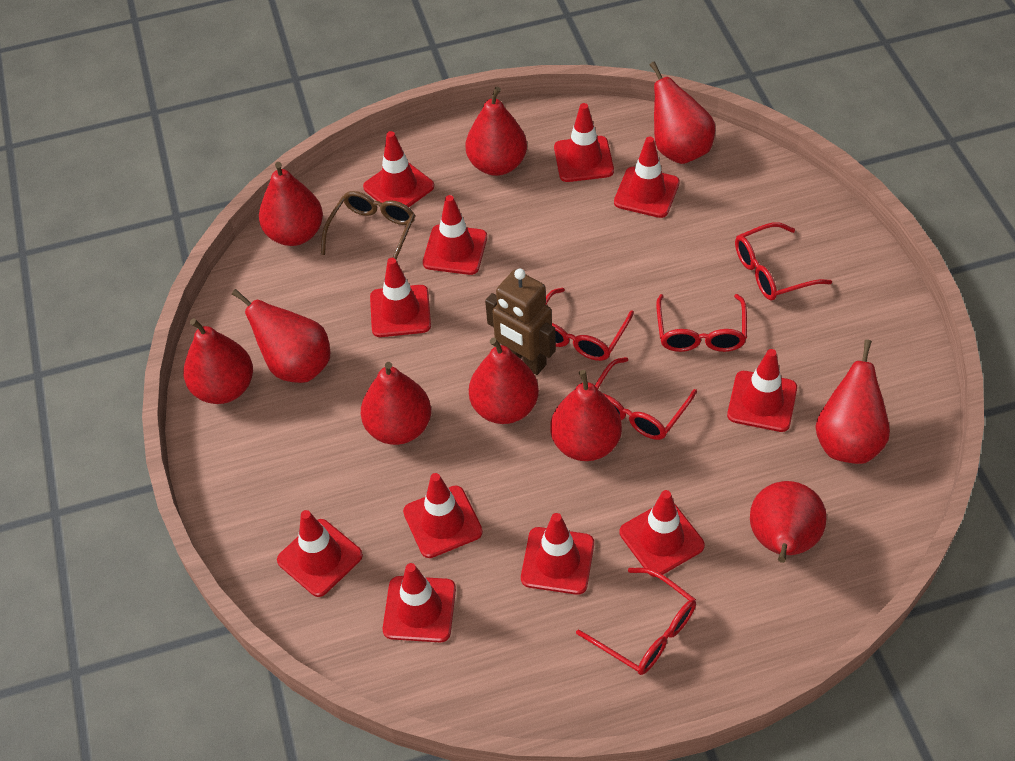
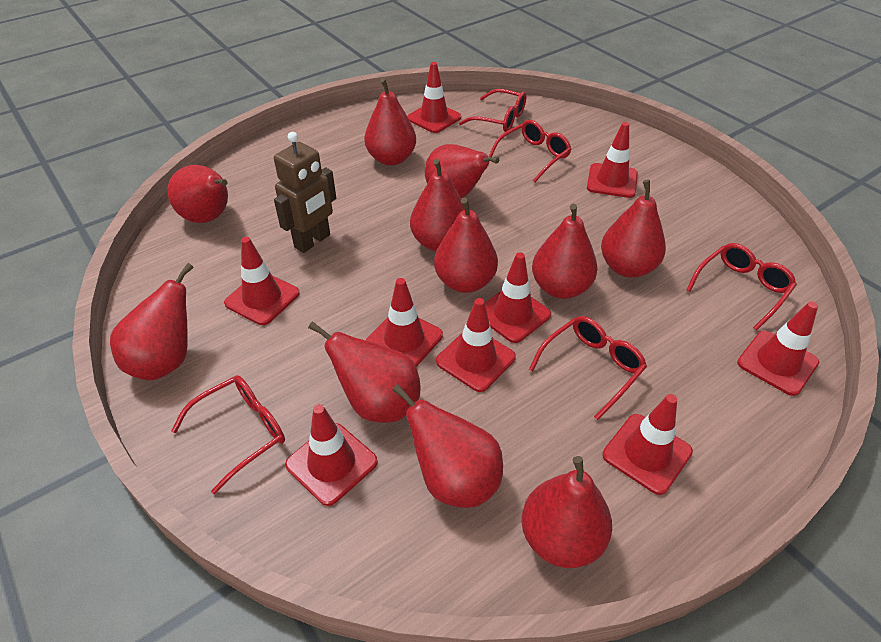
brown glasses: 1 -> 0
red pear: 10 -> 11
red traffic cone: 11 -> 9

